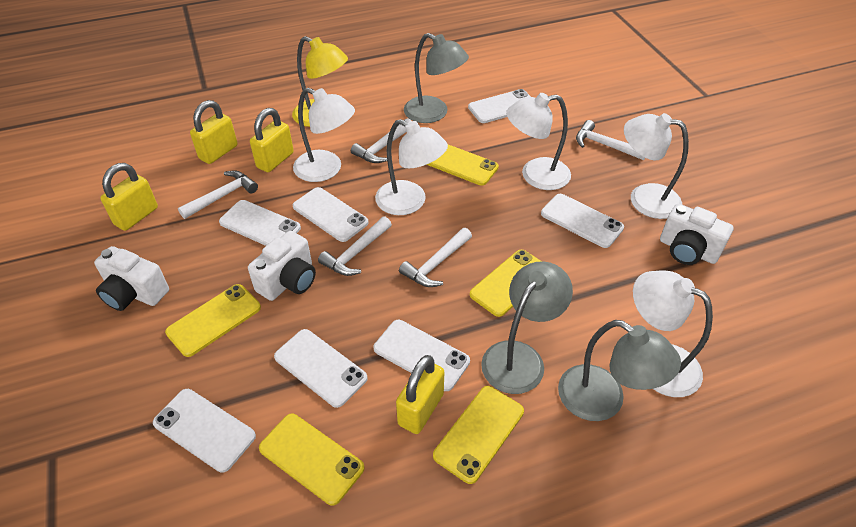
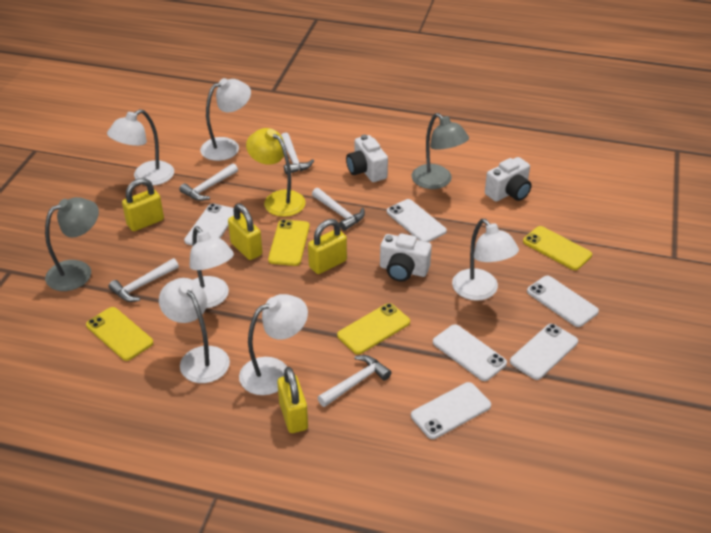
grey lamp: 3 -> 2
white lamp: 5 -> 6
white phone: 7 -> 6
yellow phone: 5 -> 4

